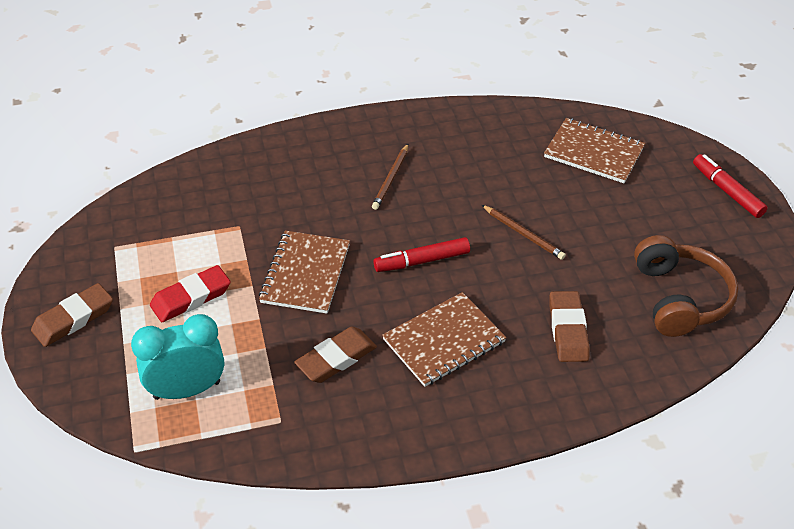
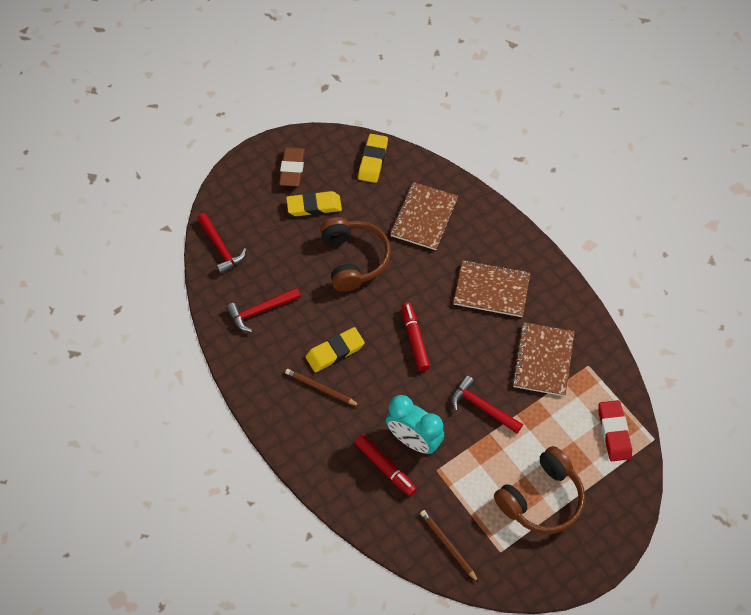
brown eraser: 3 -> 1
brown headphones: 1 -> 2
red hammer: 0 -> 3
yellow eraser: 0 -> 3

